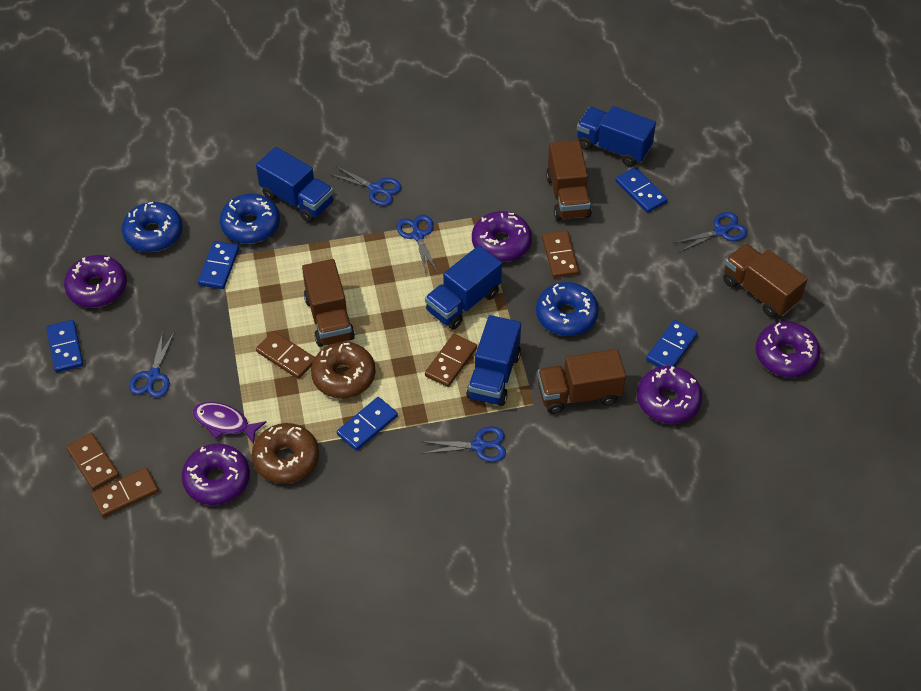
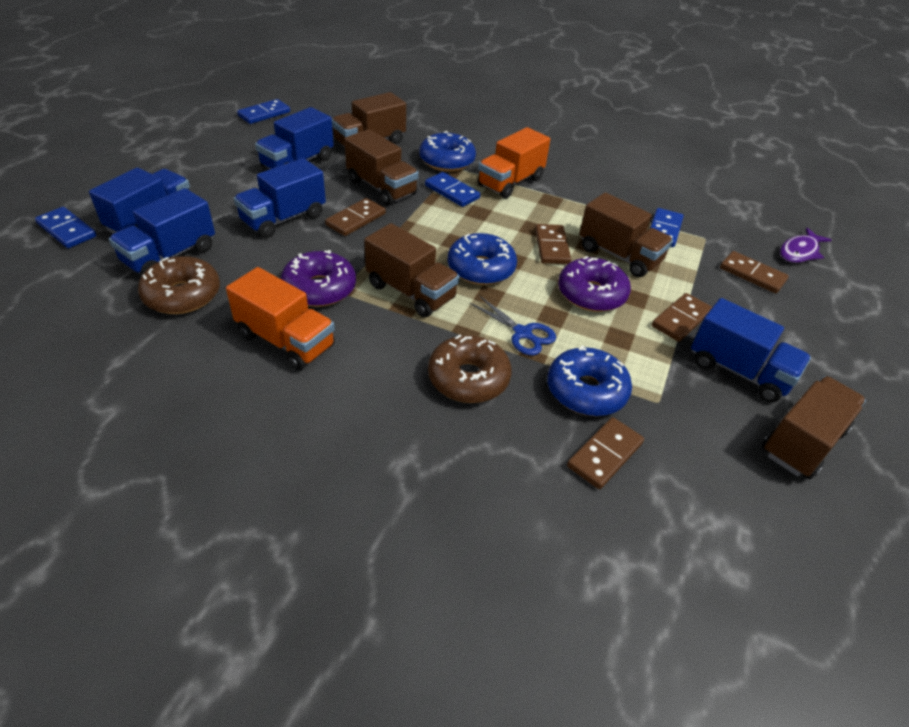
blue domino: 5 -> 4
blue scissors: 5 -> 1
blue truck: 4 -> 5
brown truck: 4 -> 5
orange truck: 0 -> 2
purple donut: 5 -> 2

